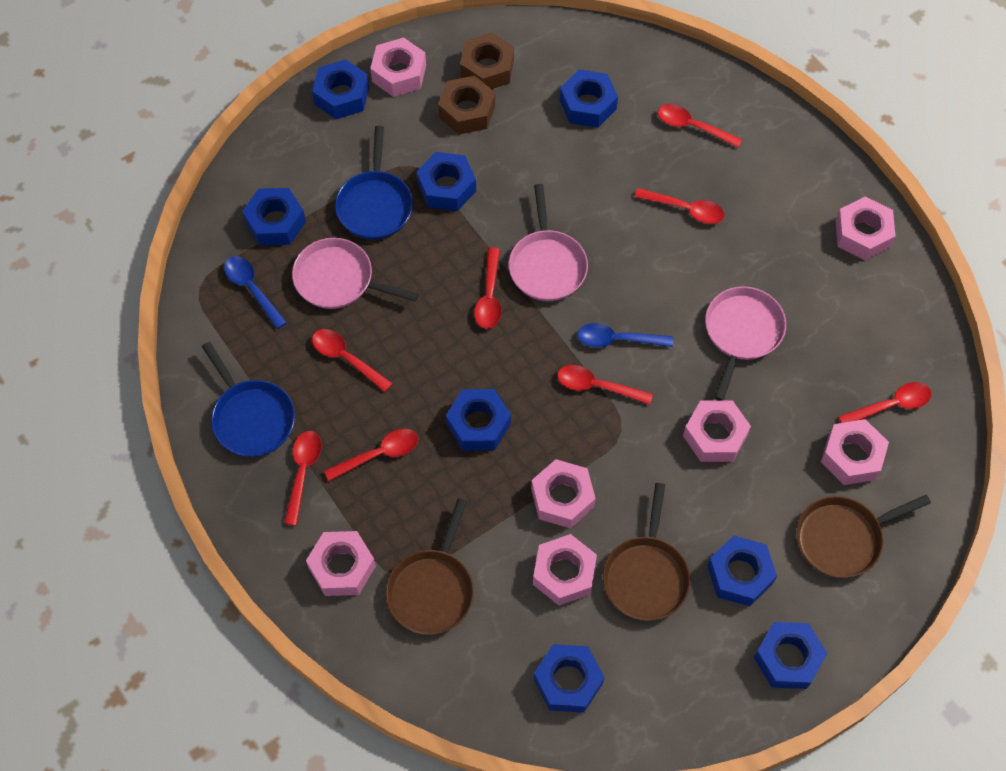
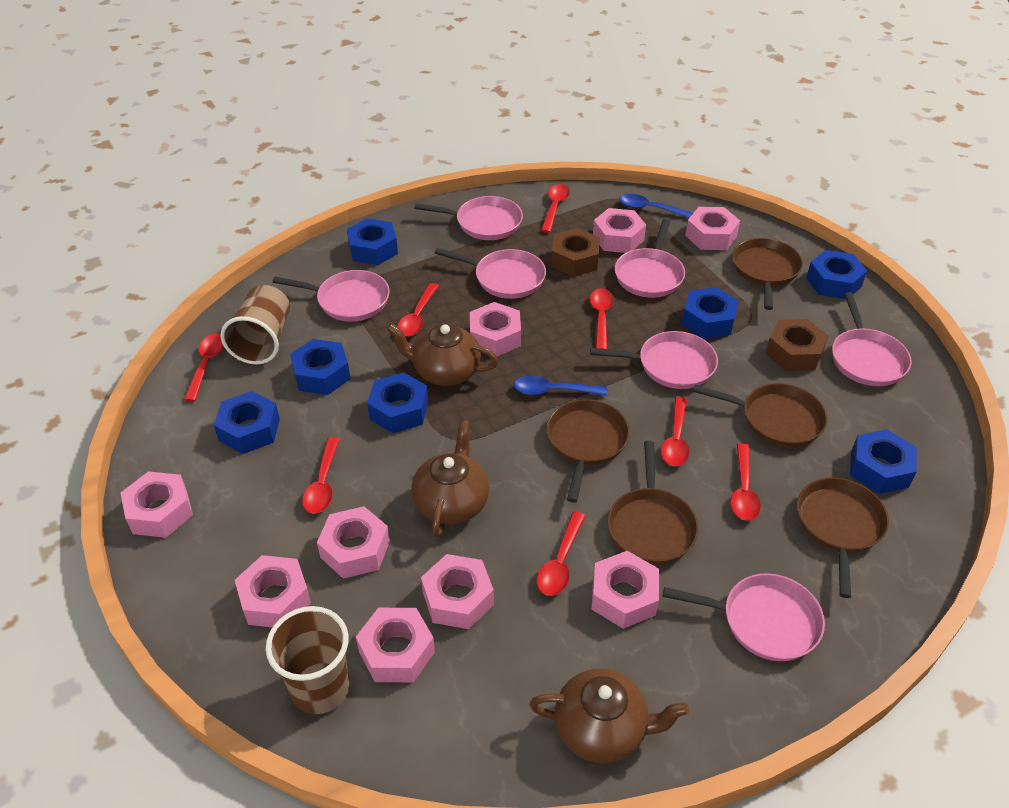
blue nut: 8 -> 7
blue pan: 2 -> 0
brown cup: 0 -> 2
brown pan: 3 -> 5
brown teapot: 0 -> 3
pink nut: 7 -> 9
pink pan: 3 -> 7

